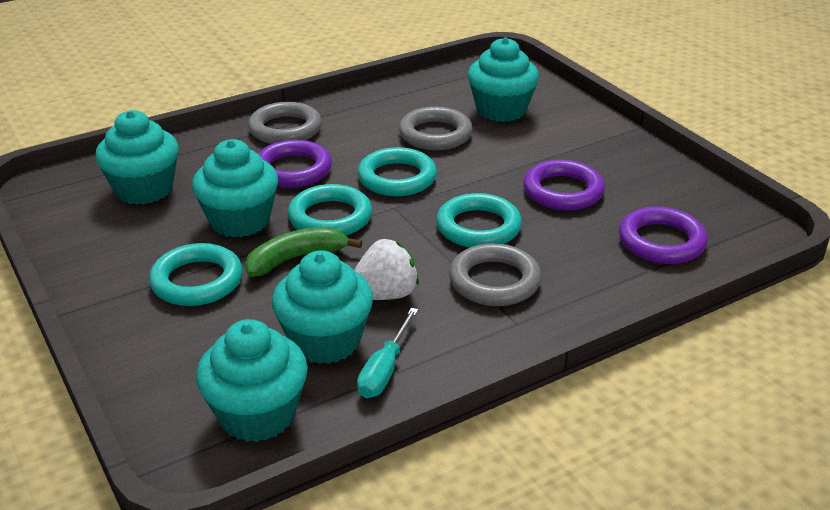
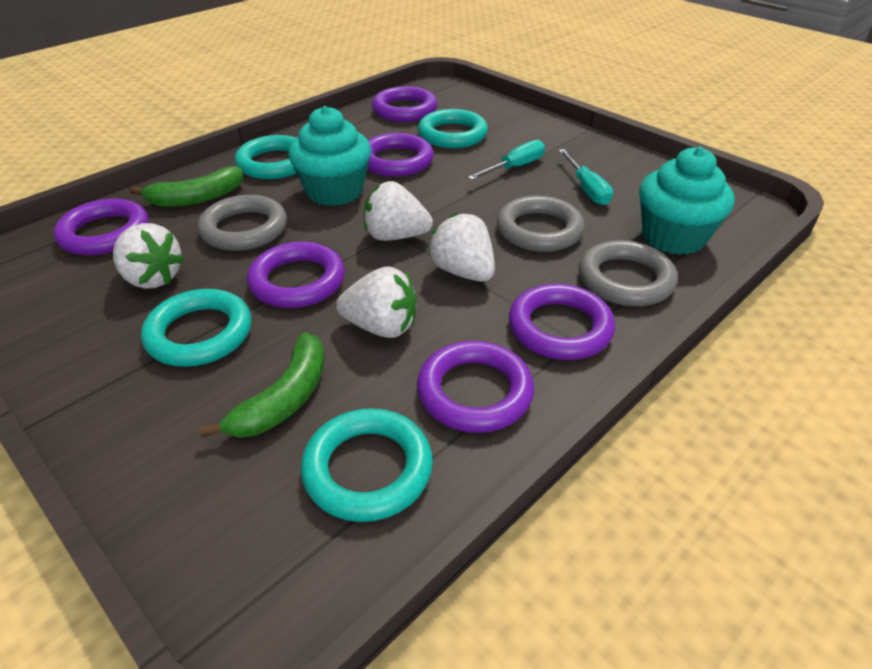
green banana: 1 -> 2
purple ring: 3 -> 6
turquoise cupcake: 5 -> 2
turquoise screwdriver: 1 -> 2
white strawberry: 1 -> 4

